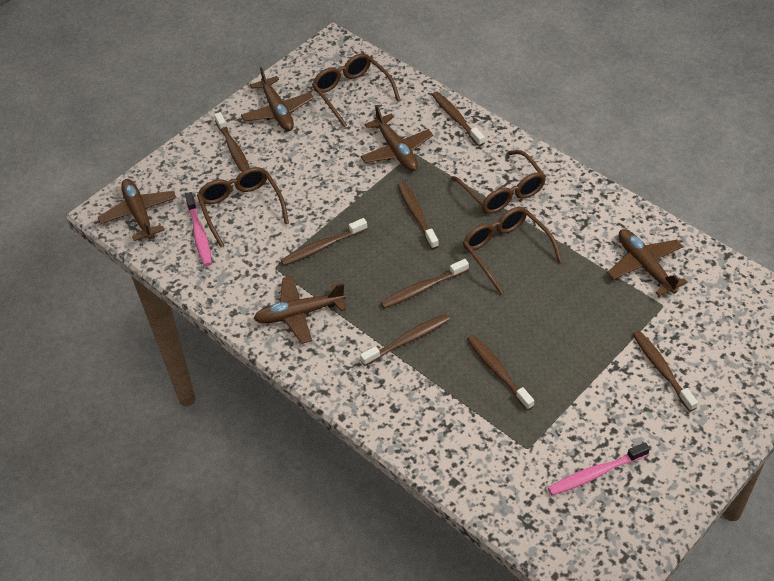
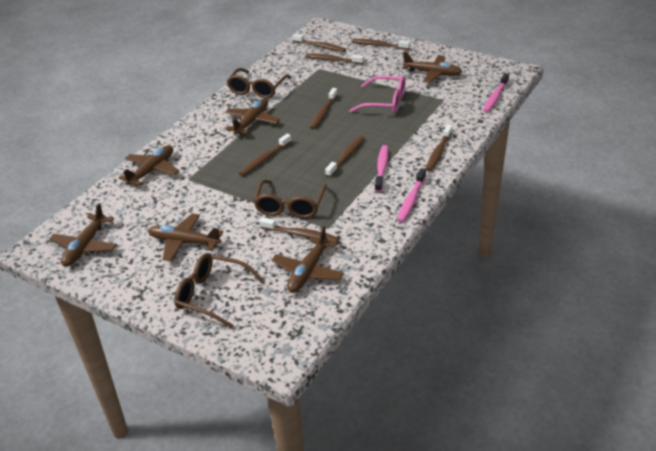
brown glasses: 4 -> 3
brown plane: 5 -> 6
pink glasses: 0 -> 1
pink toothbrush: 2 -> 3

